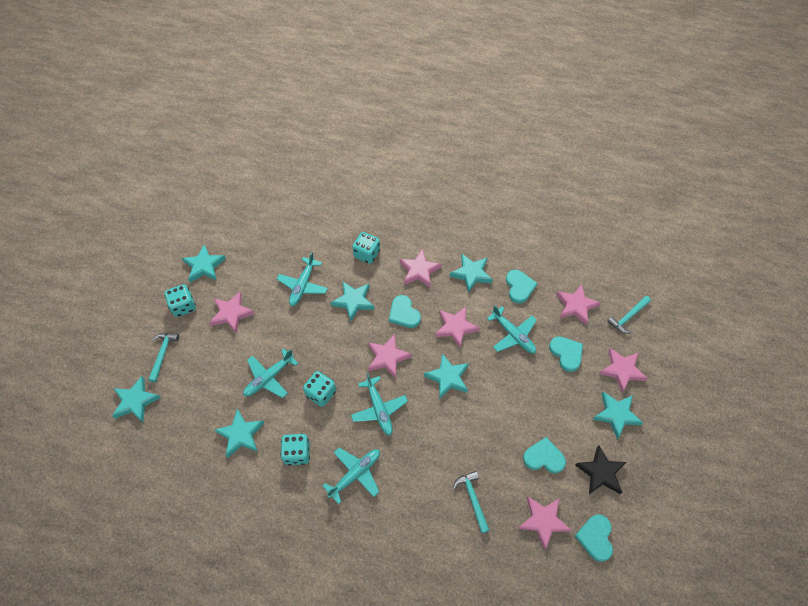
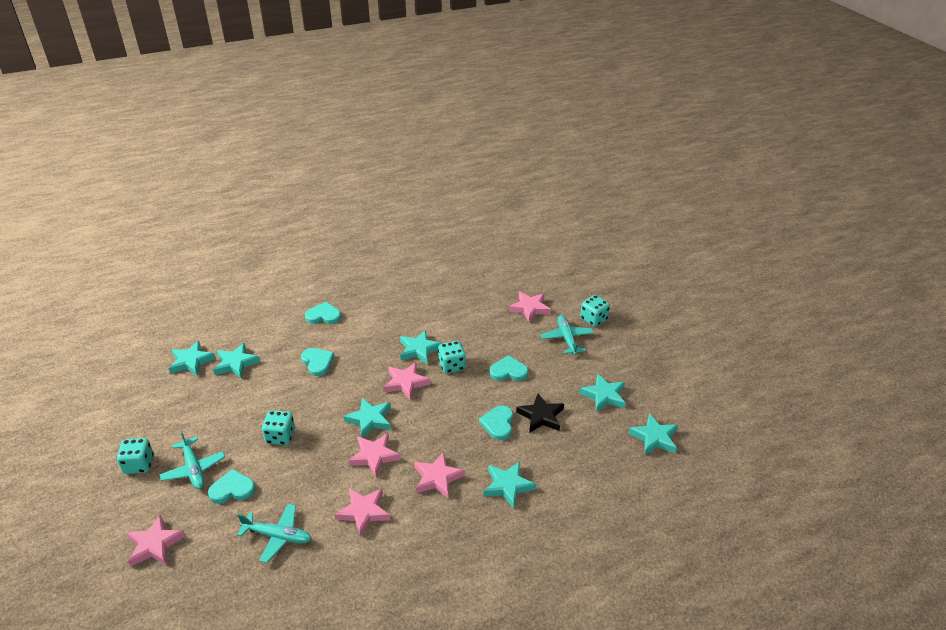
pink star: 7 -> 6
turquoise hammer: 3 -> 0
turquoise plane: 5 -> 3

